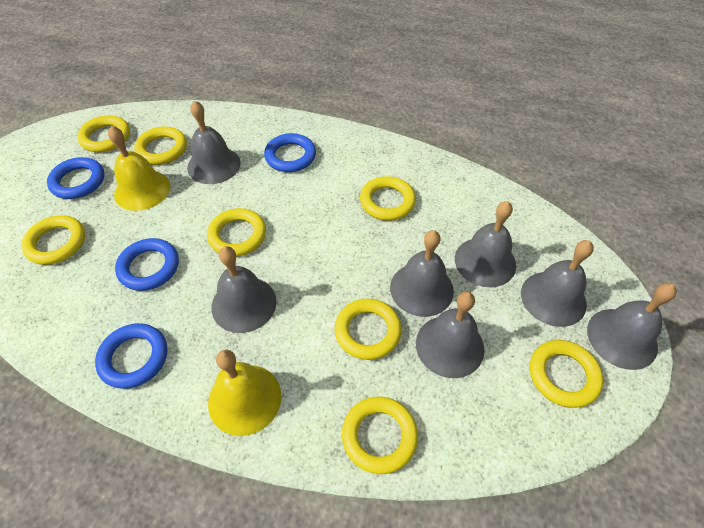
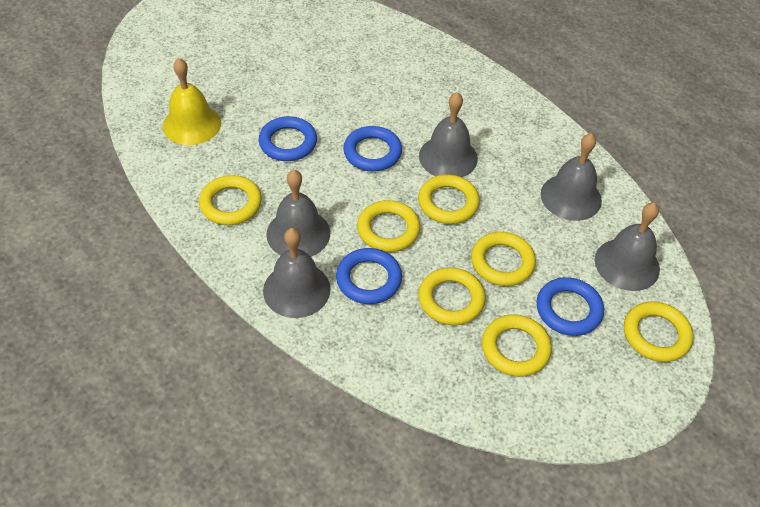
grey bell: 7 -> 5
yellow bell: 2 -> 1
yellow ring: 8 -> 7

